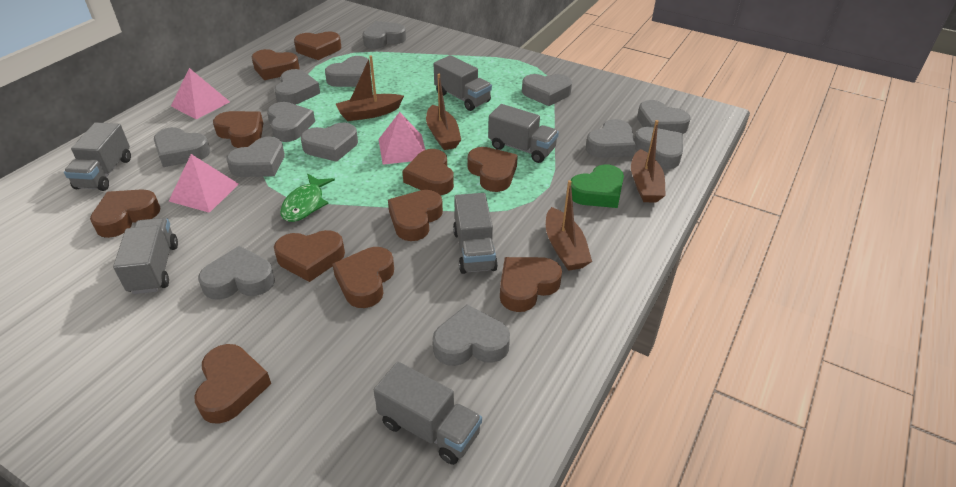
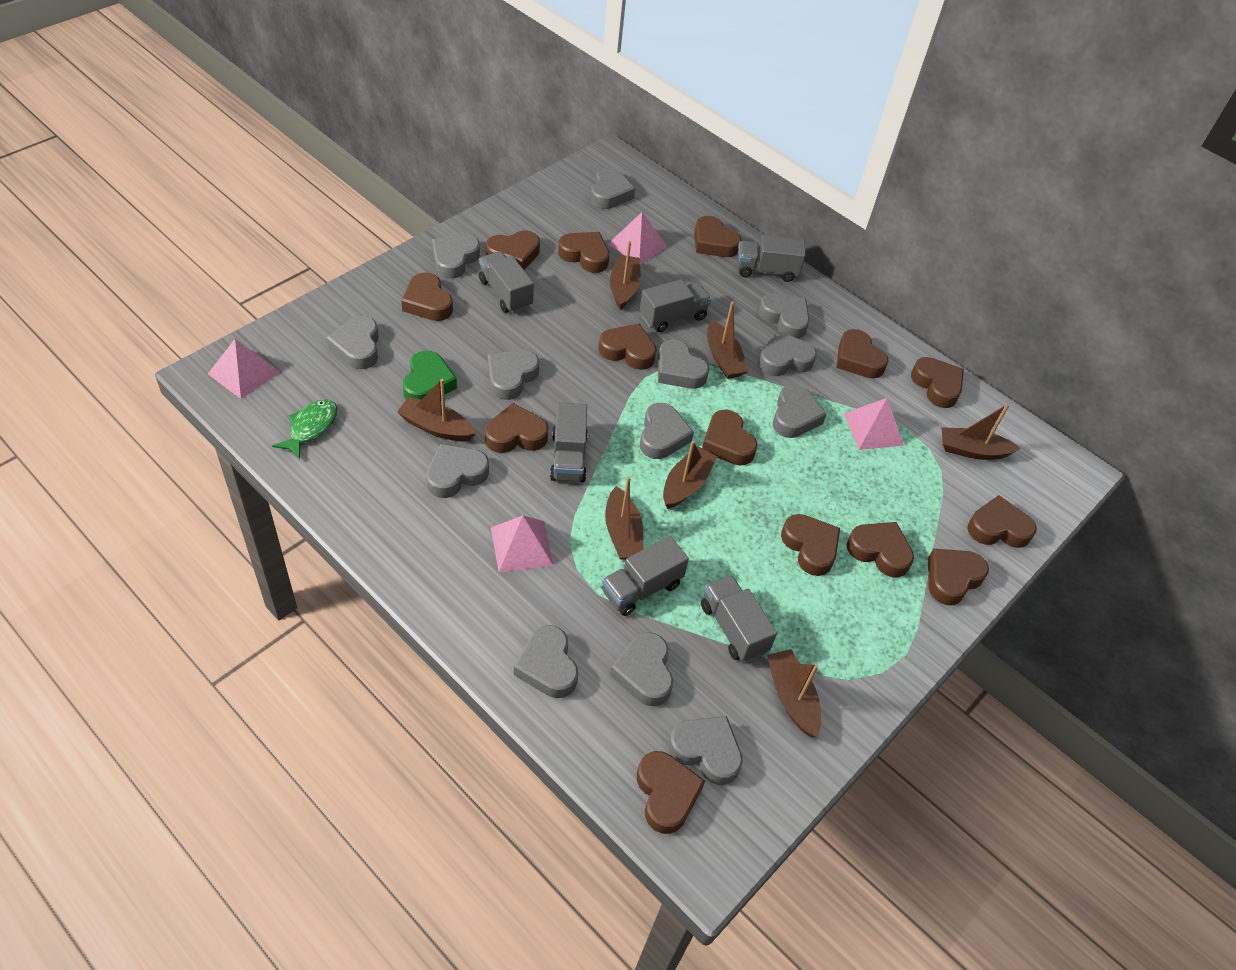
brown boat: 4 -> 7
brown heart: 11 -> 14
pink pyramid: 3 -> 4

